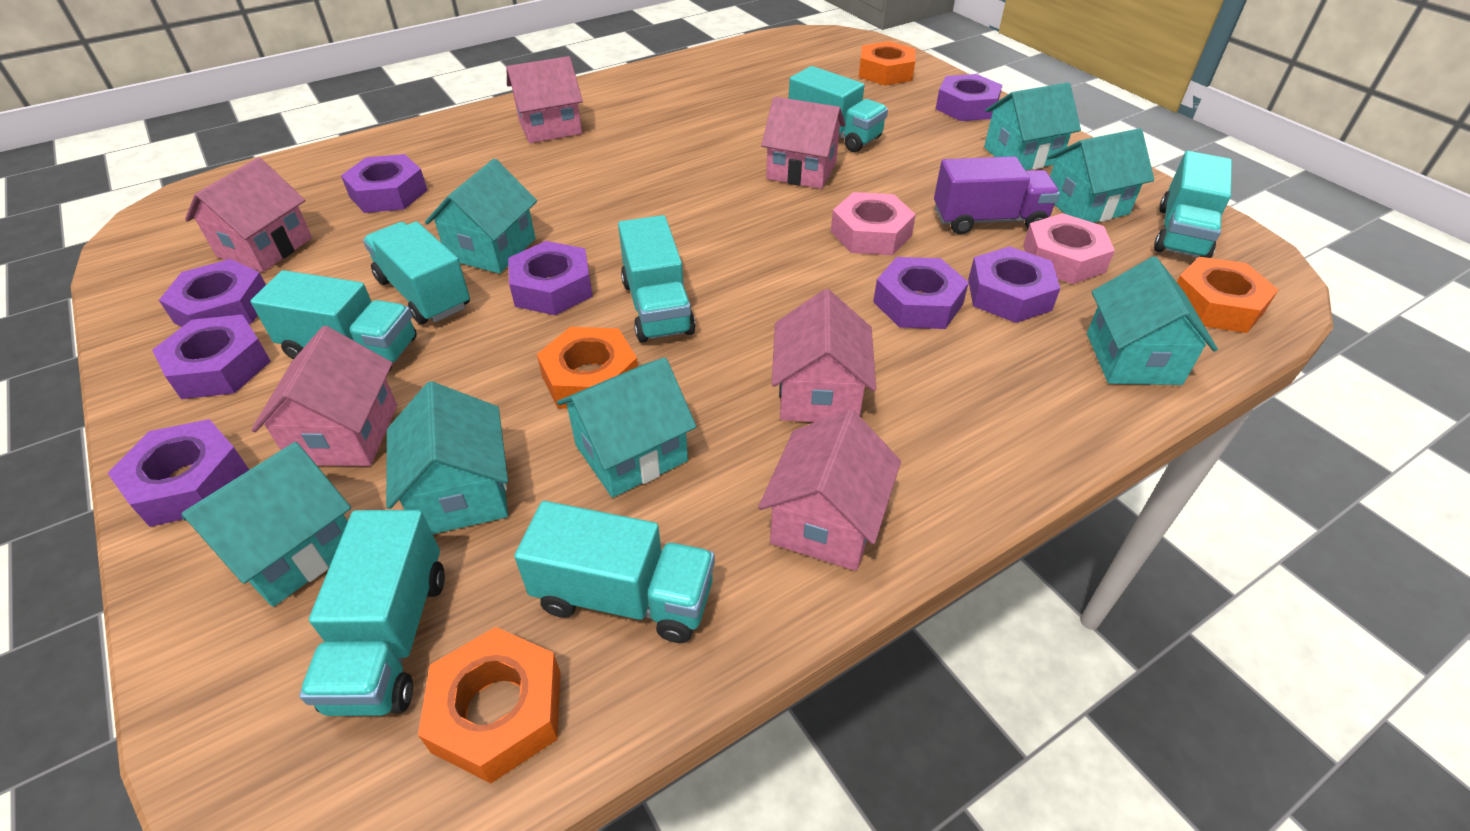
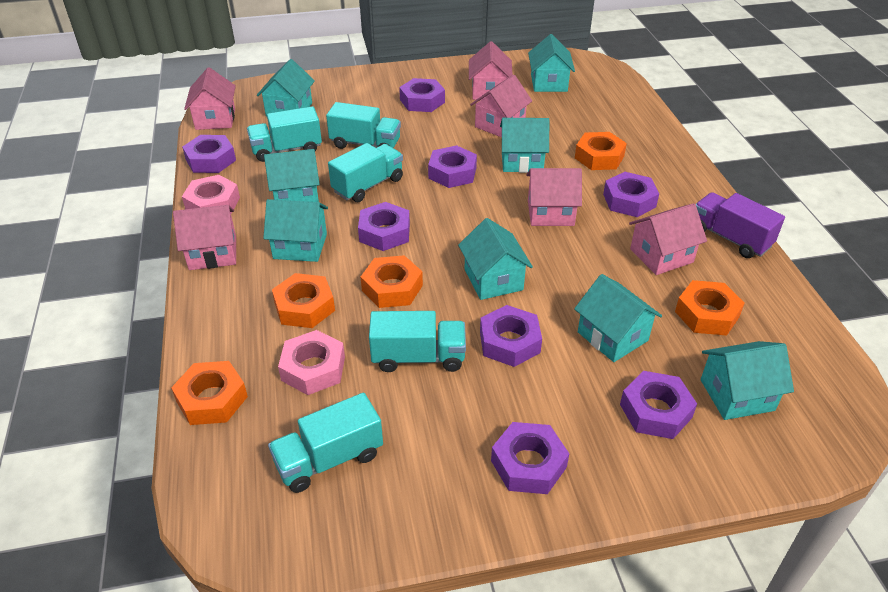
orange nut: 4 -> 5
turquoise house: 7 -> 8
turquoise truck: 7 -> 5

